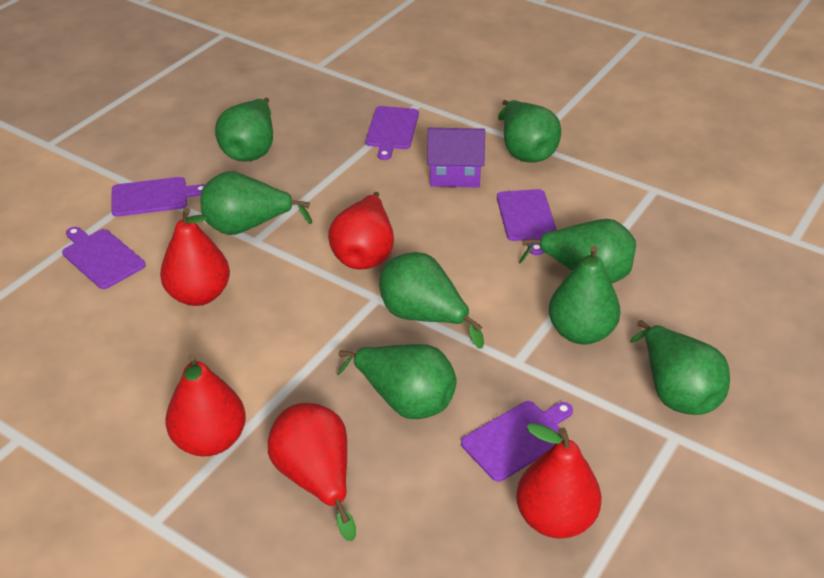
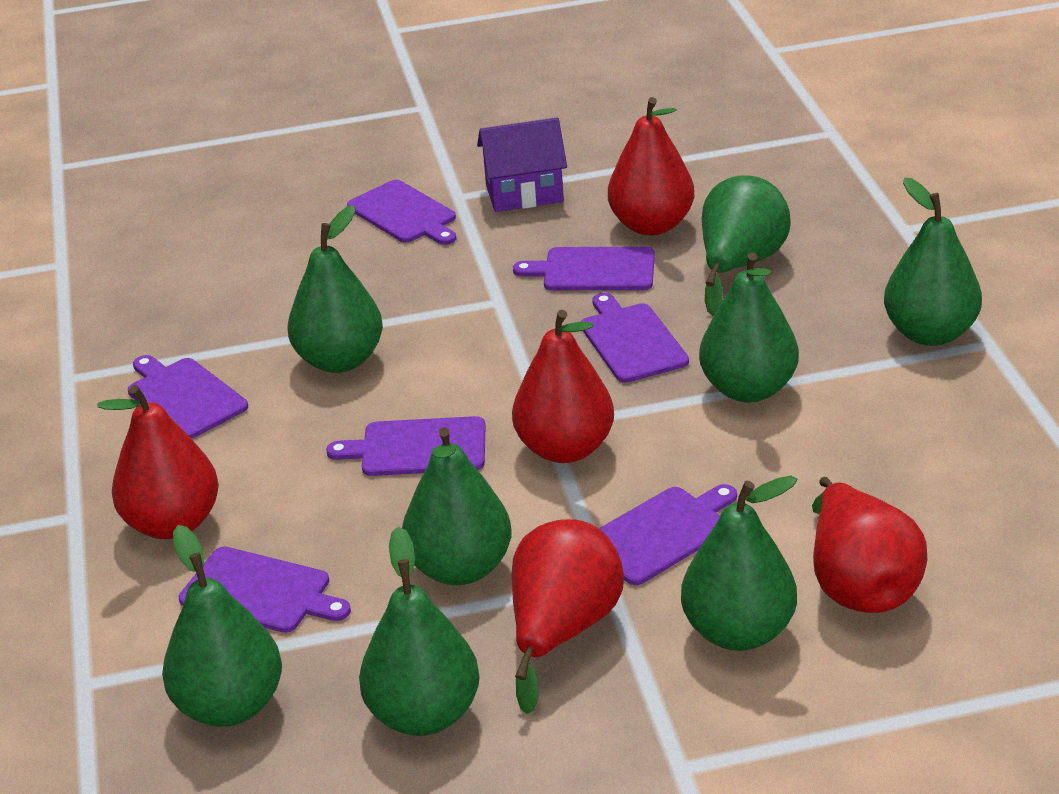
purple cutting board: 5 -> 7

